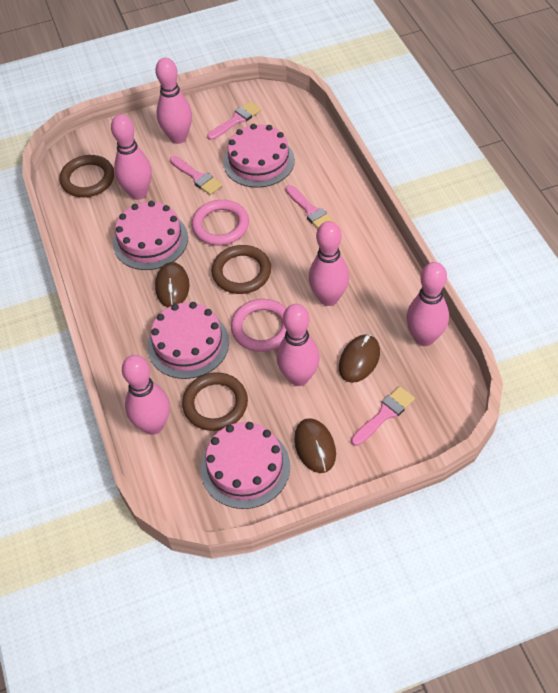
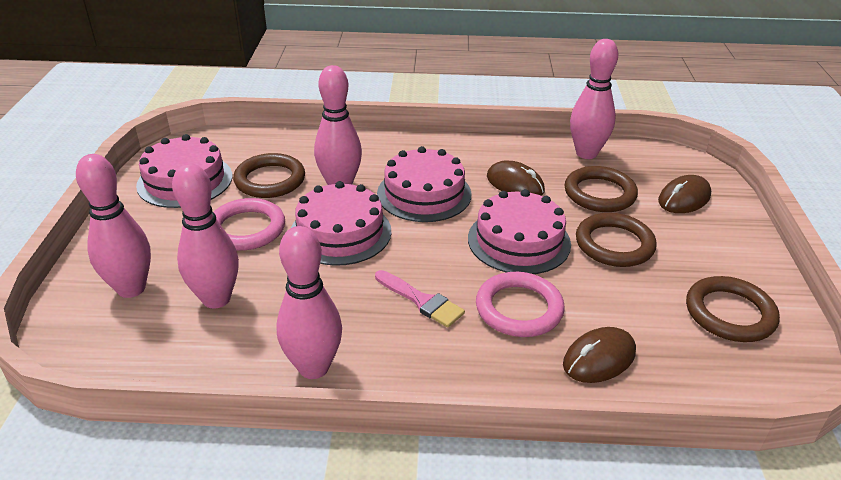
brown ring: 3 -> 4
pink bowling pin: 6 -> 5
pink brush: 4 -> 1

